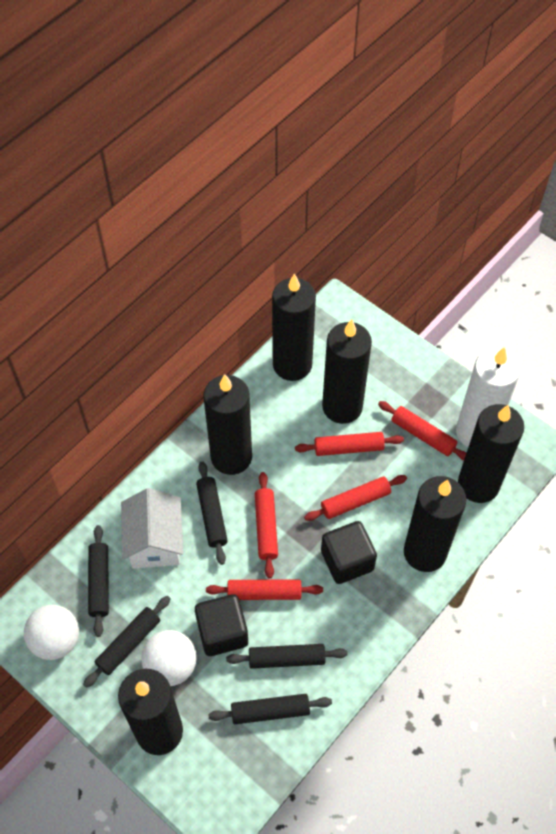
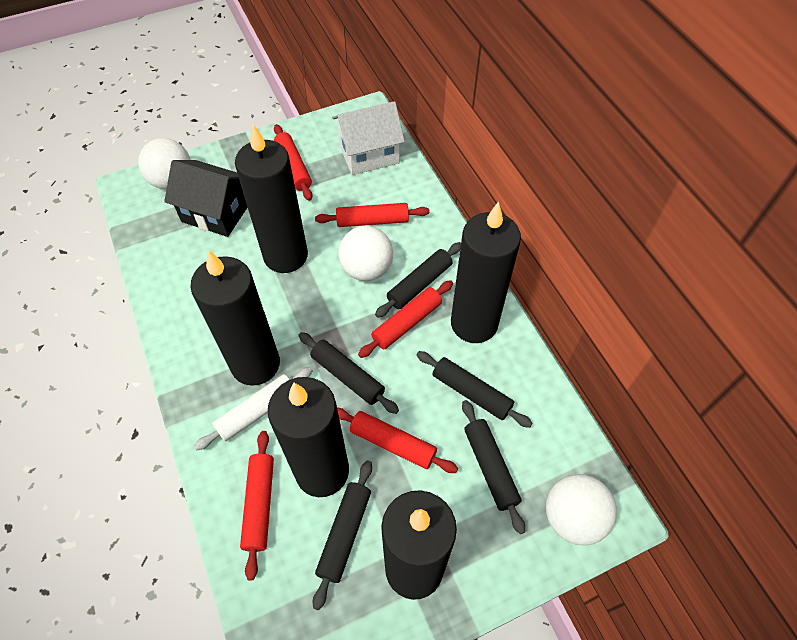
black candle: 6 -> 5
black cube: 2 -> 0
black house: 0 -> 1
white ball: 2 -> 3
white candle: 1 -> 0
white rolling pin: 0 -> 1

